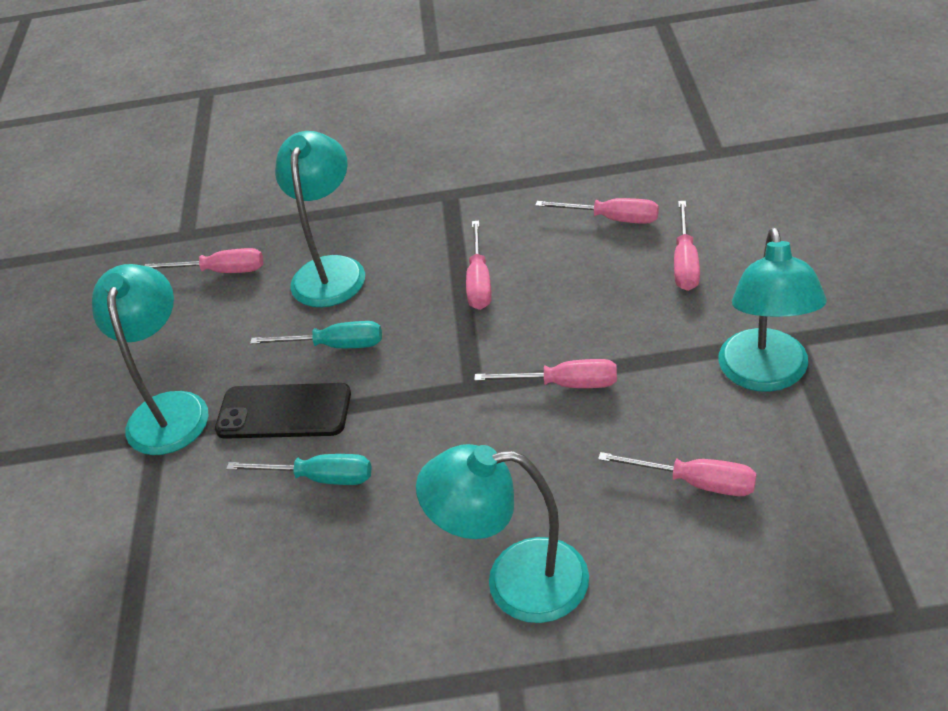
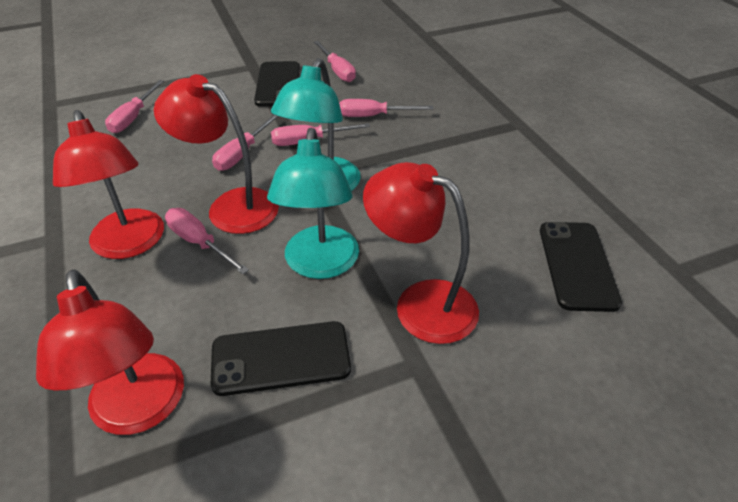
black phone: 1 -> 3
red lamp: 0 -> 4
turquoise lamp: 4 -> 2
turquoise screwdriver: 2 -> 0

